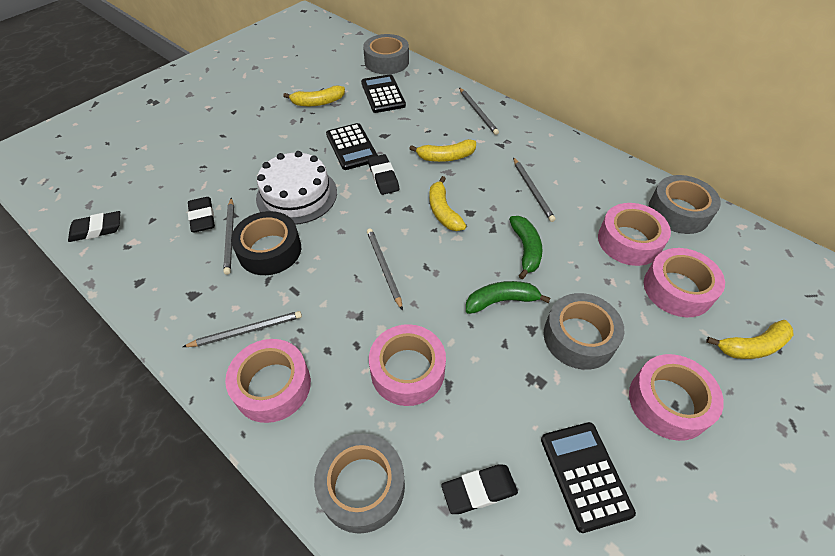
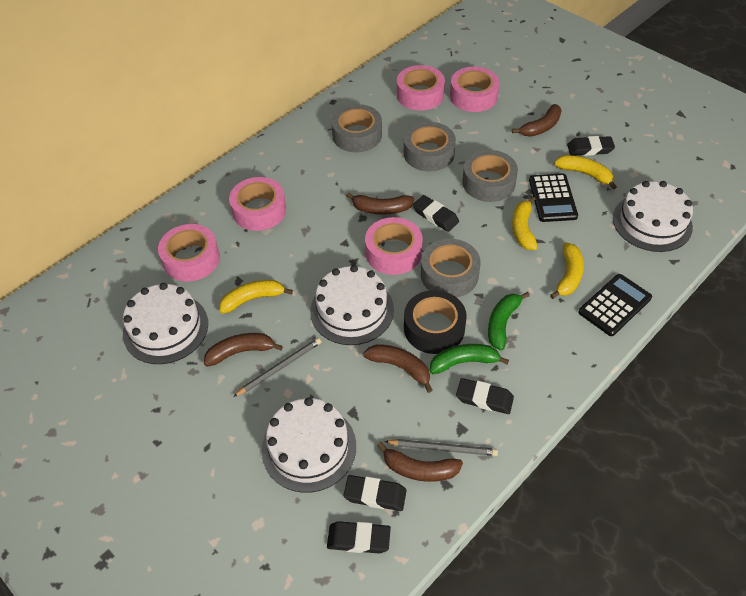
black calculator: 3 -> 2
black eraser: 4 -> 5
brown banana: 0 -> 5
grey pencil: 5 -> 2
white cake: 1 -> 4

